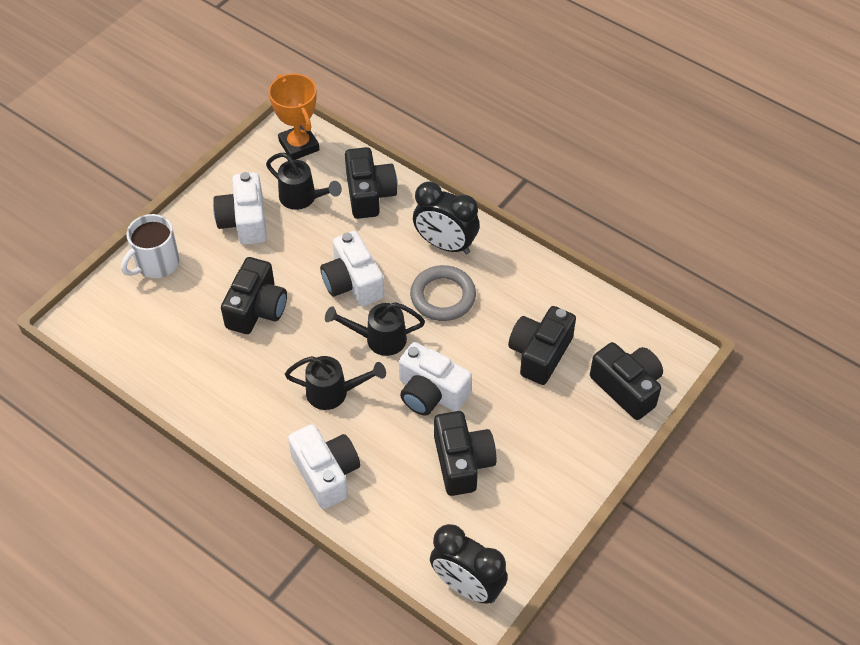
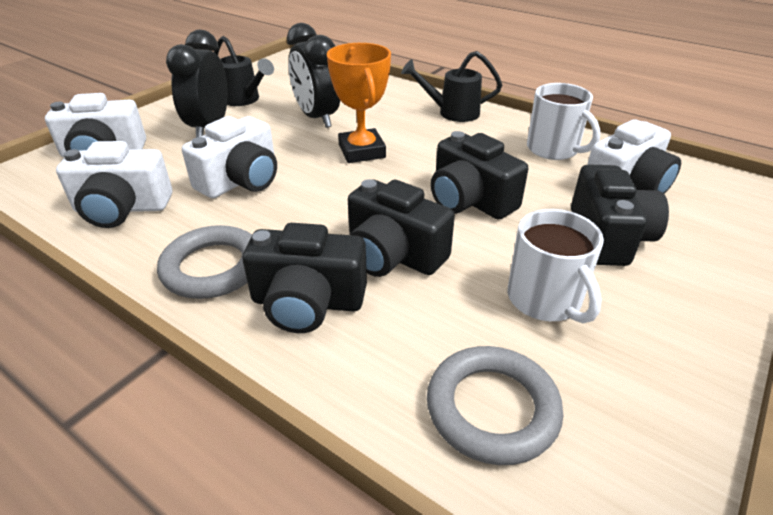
black camera: 5 -> 4
black watering can: 3 -> 2
grey ring: 1 -> 2
white mug: 1 -> 2

